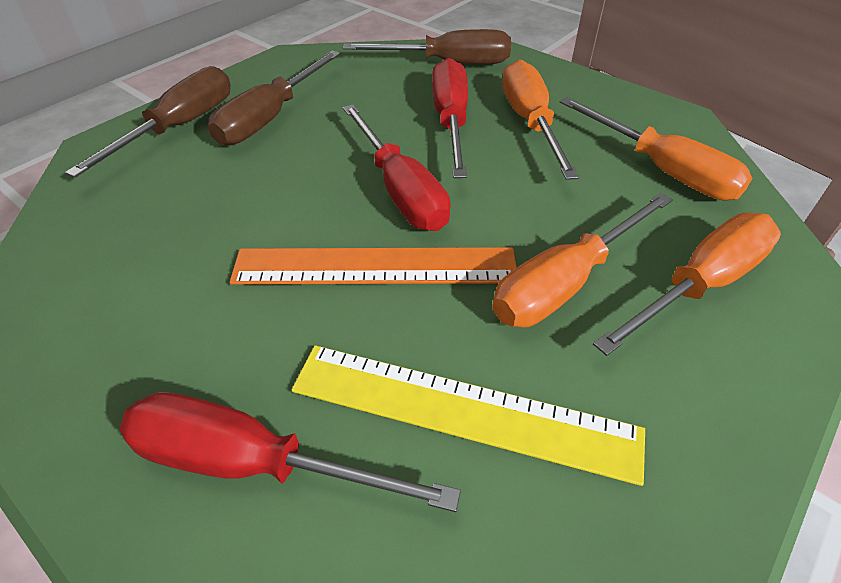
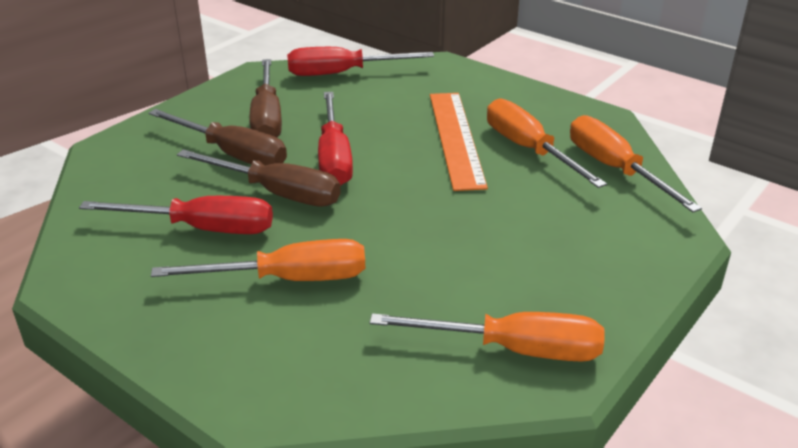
yellow ruler: 1 -> 0

